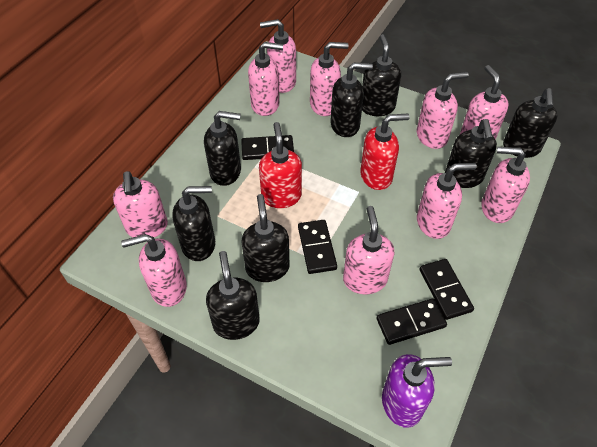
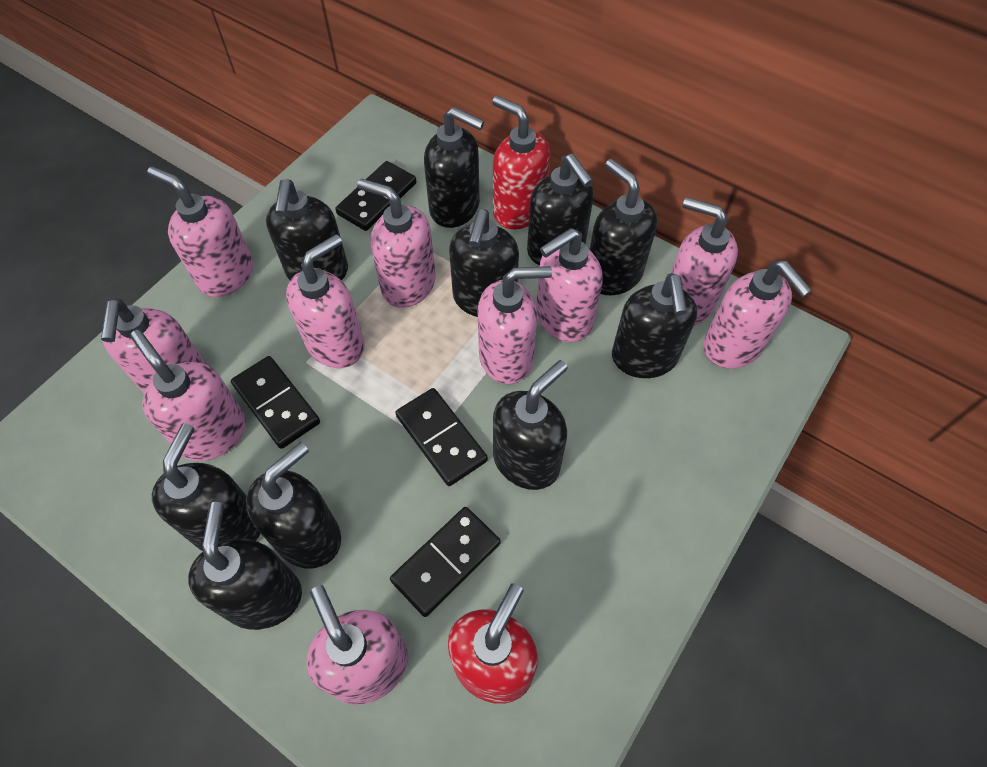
black soap dispenser: 8 -> 10
purple soap dispenser: 1 -> 0

